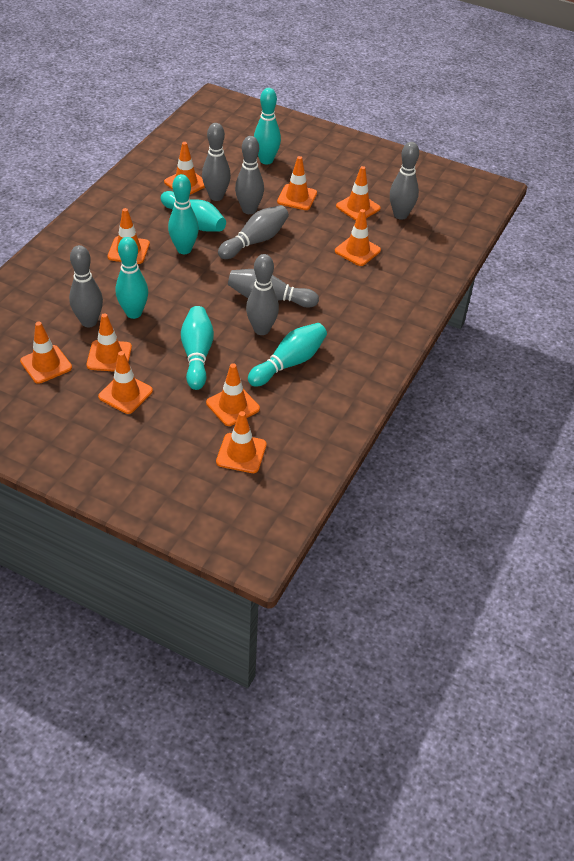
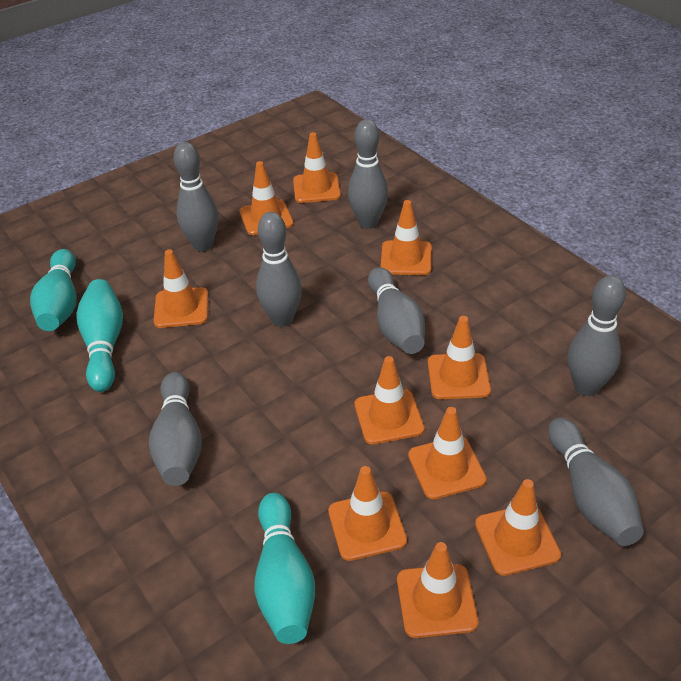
turquoise bowling pin: 6 -> 3

